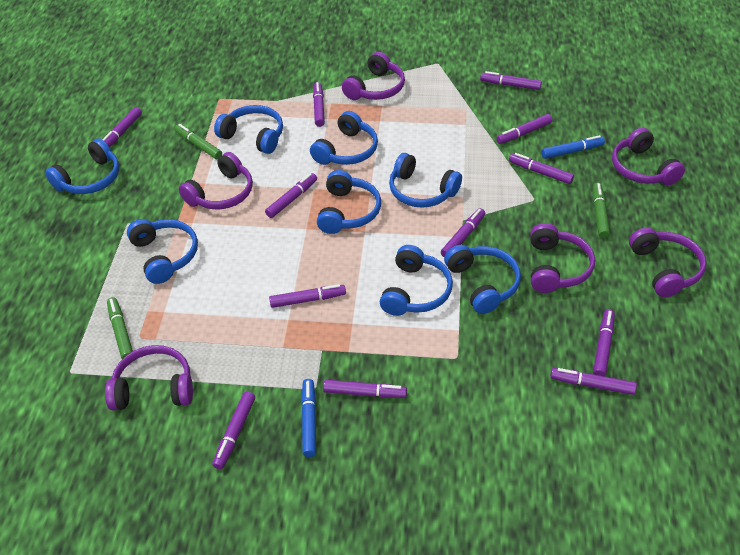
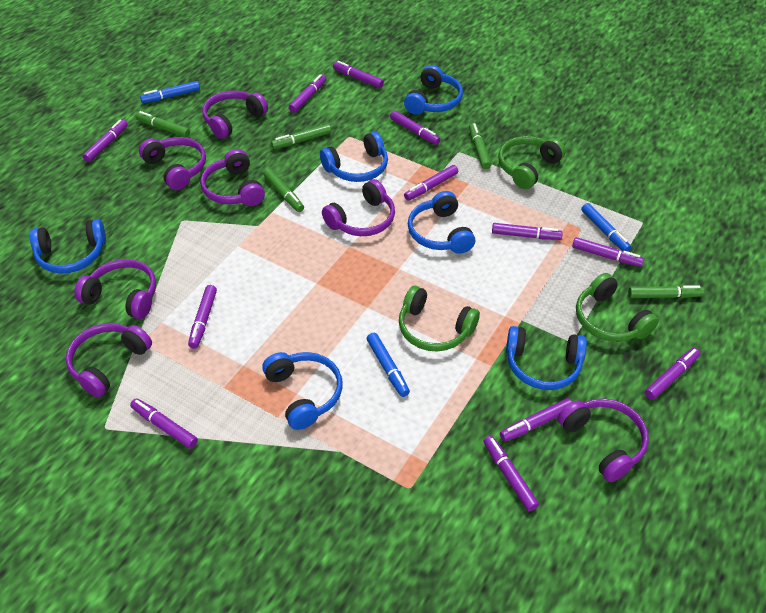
blue headphones: 8 -> 6
blue marker: 2 -> 3
green headphones: 0 -> 3
green marker: 3 -> 5
purple headphones: 6 -> 7

